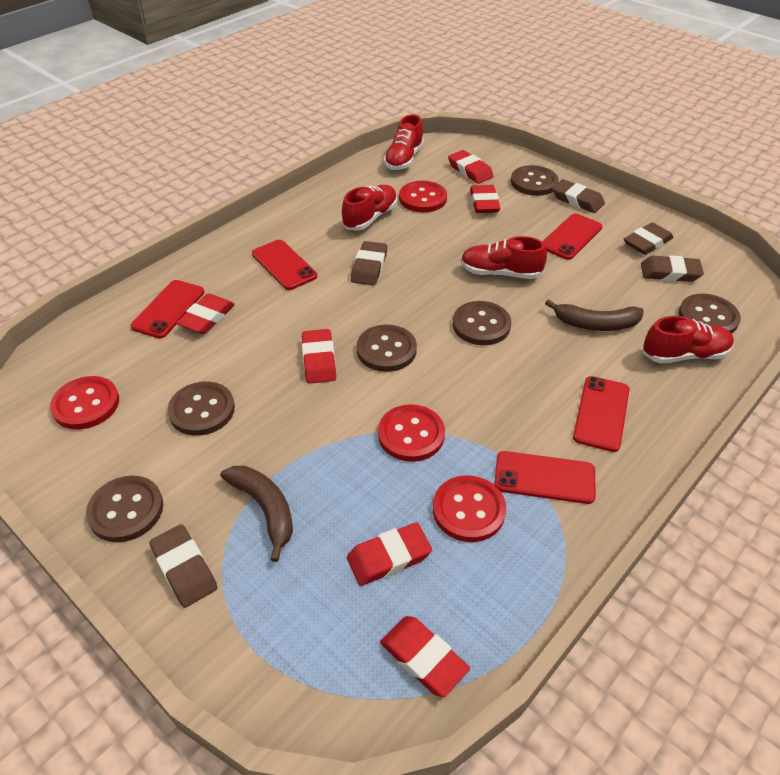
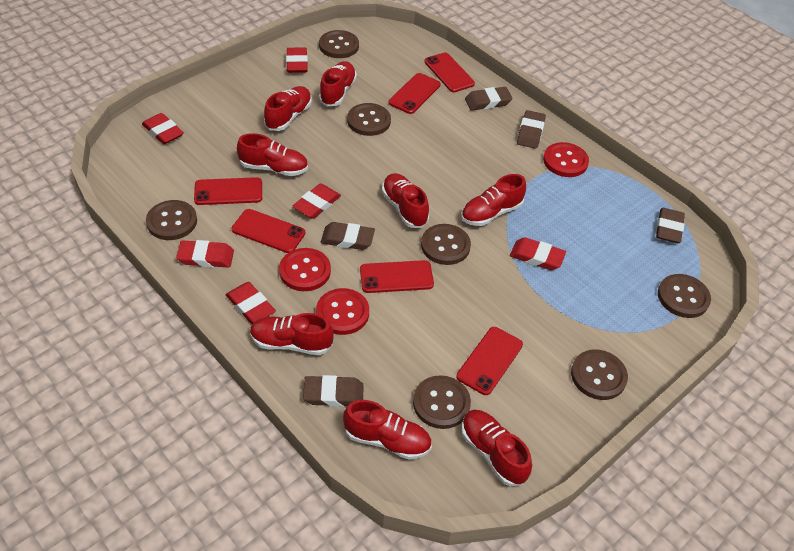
brown banana: 2 -> 0
brown button: 6 -> 7
red button: 4 -> 3
red phone: 5 -> 6
red shoe: 4 -> 8

